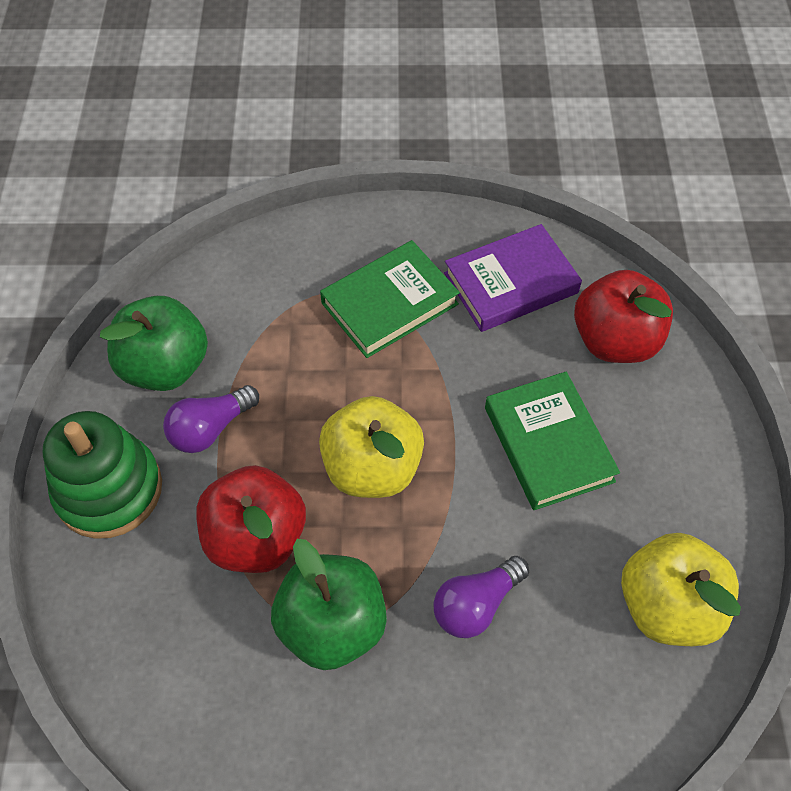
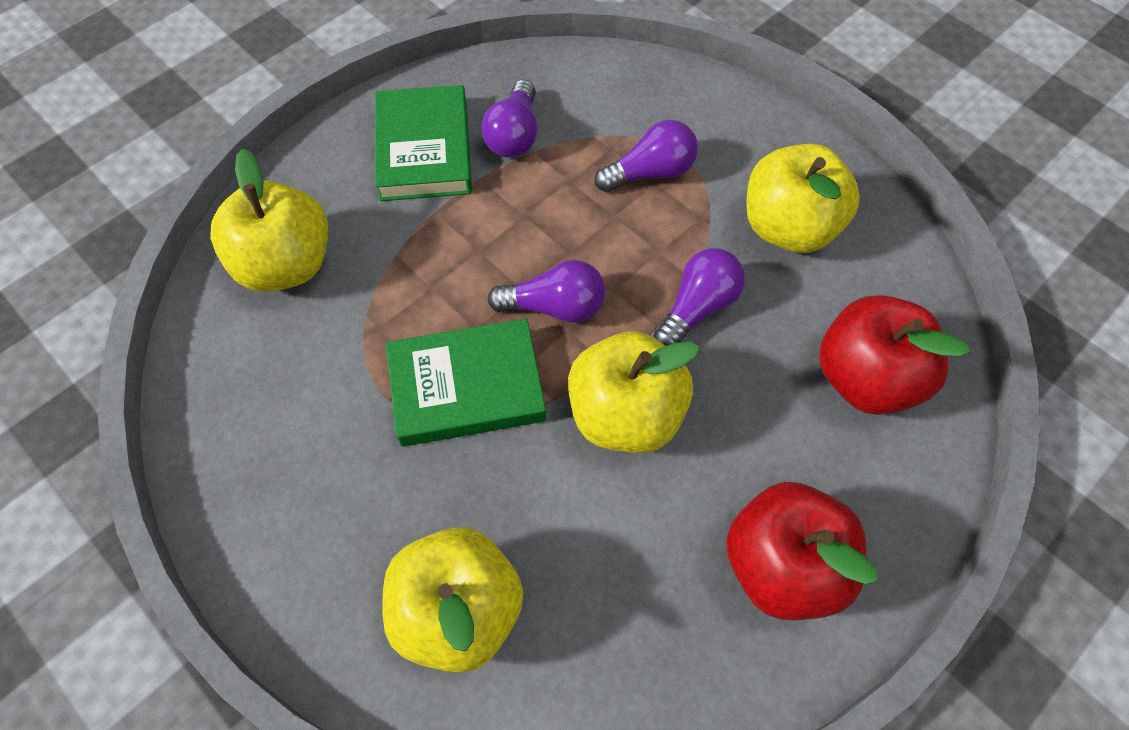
green apple: 2 -> 0
green stacking toy: 1 -> 0
purple book: 1 -> 0
purple light bulb: 2 -> 4
yellow apple: 2 -> 4

